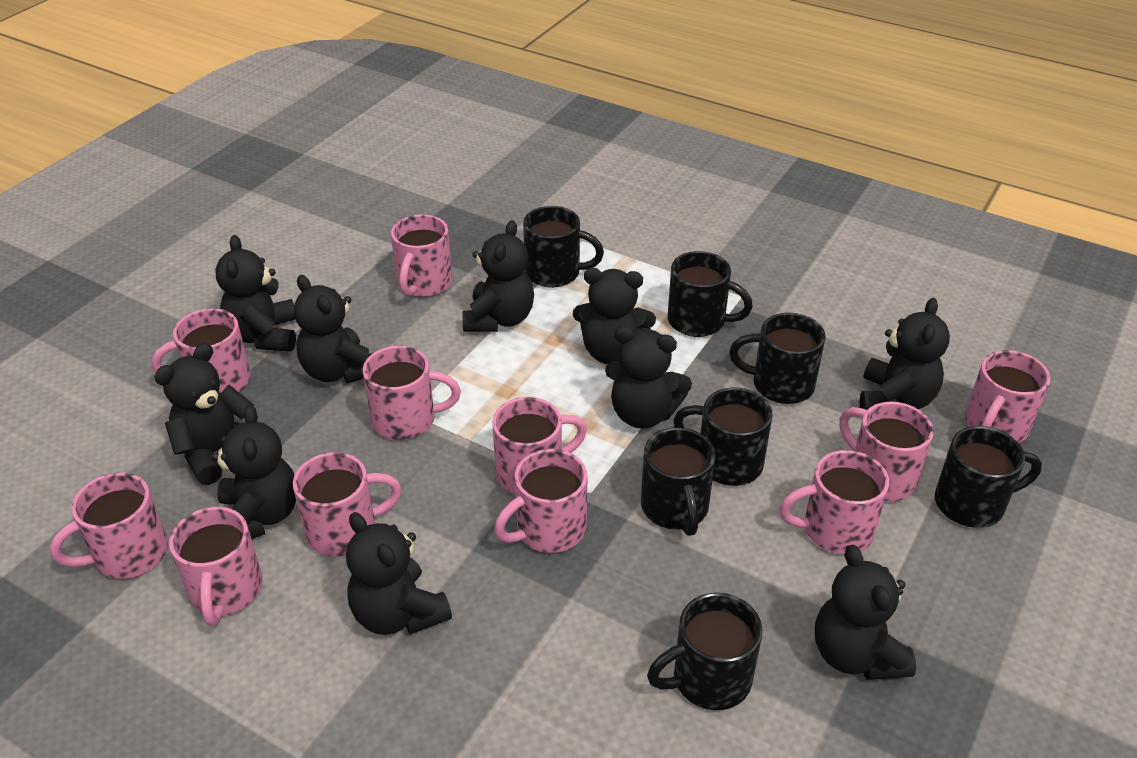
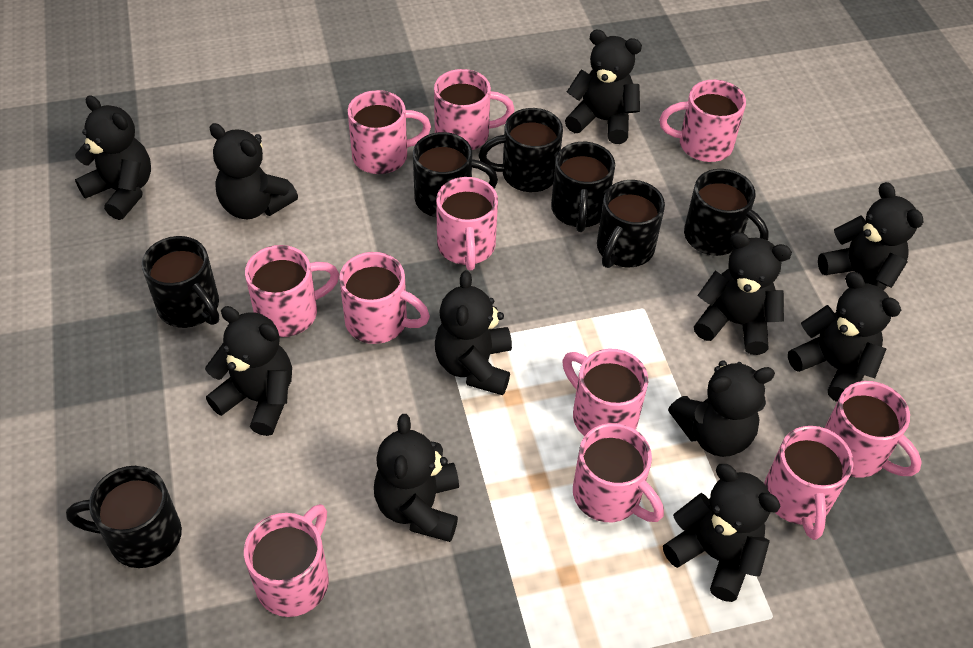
black teddy bear: 10 -> 11

